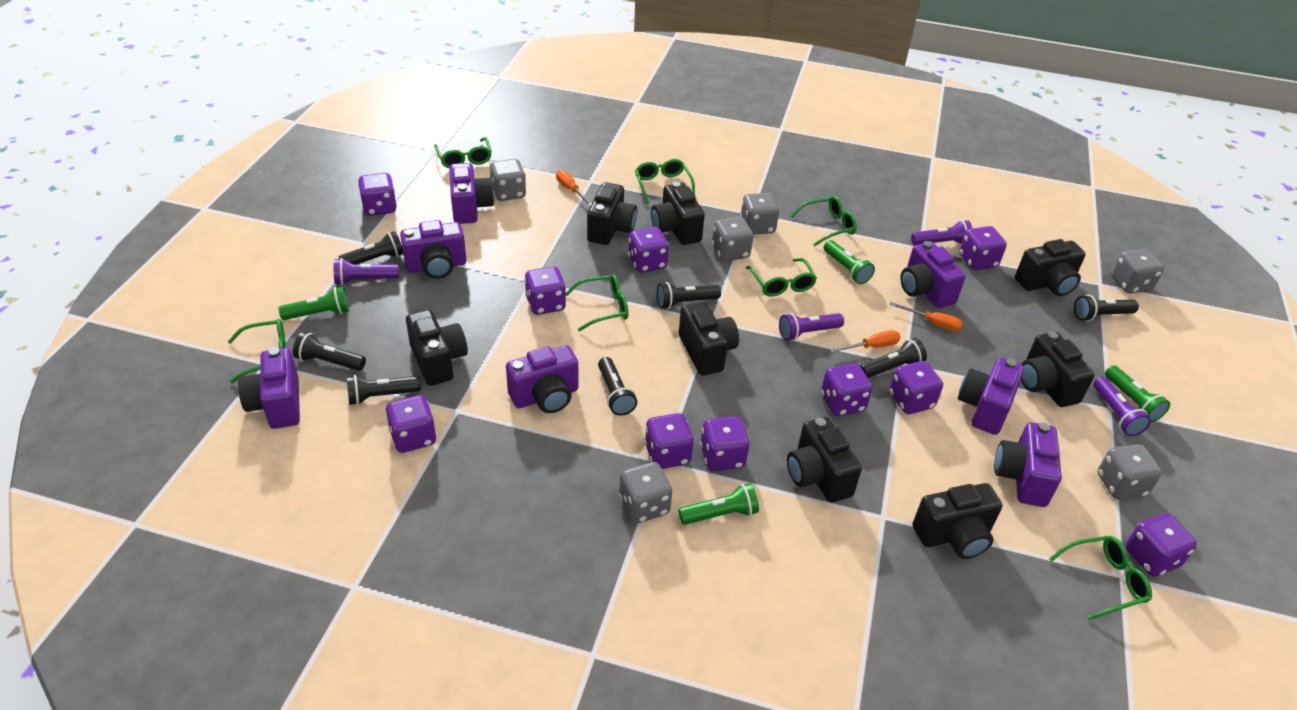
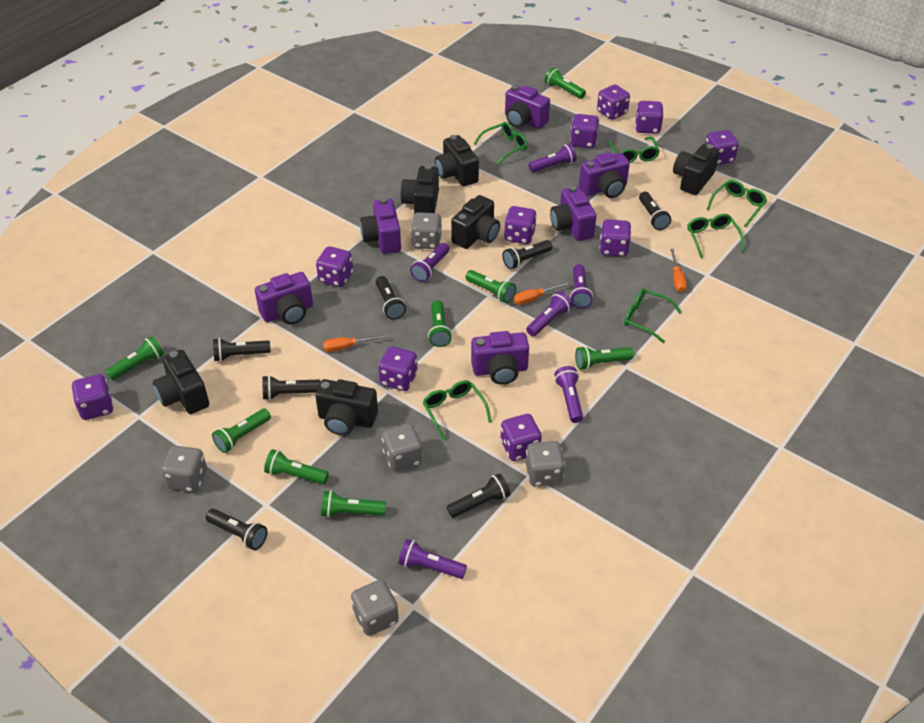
black camera: 8 -> 6
green flashlight: 4 -> 8
green glasses: 7 -> 6
grey dice: 6 -> 5
purple camera: 7 -> 6
purple flashlight: 4 -> 6

